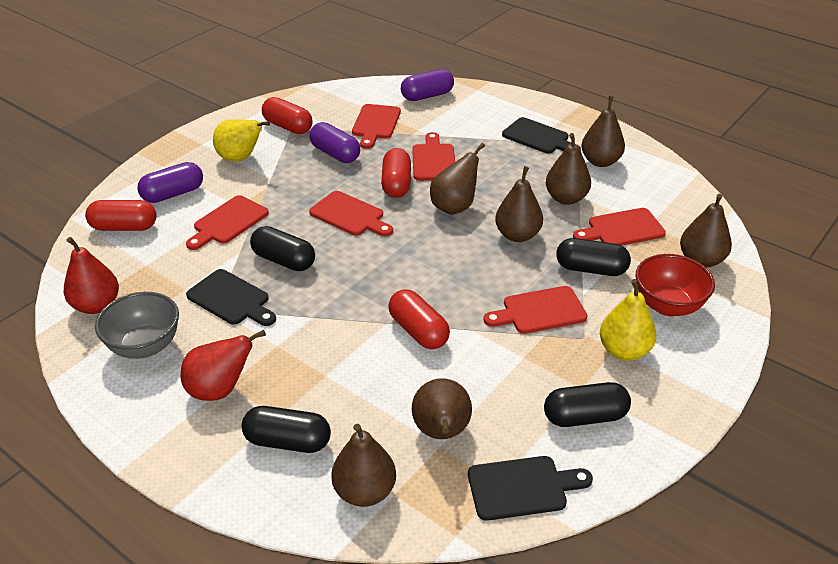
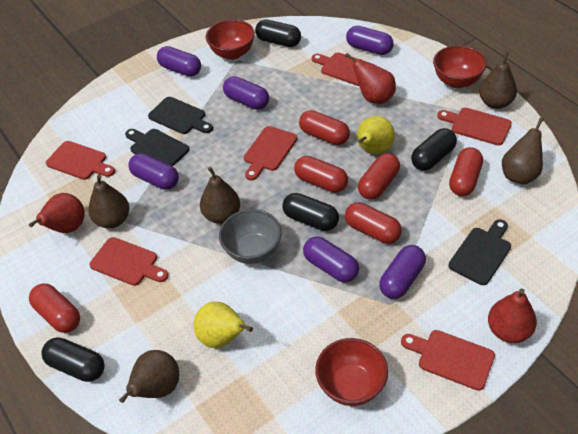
brown pear: 7 -> 5
purple capsule: 3 -> 6
red bowl: 1 -> 3
red capsule: 4 -> 6
red pear: 2 -> 3

